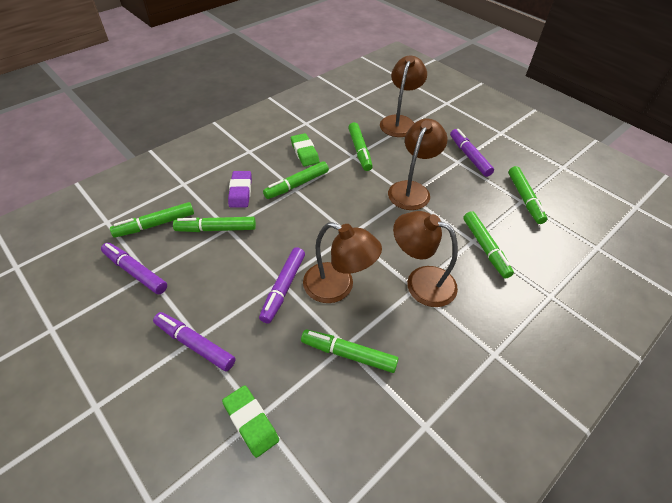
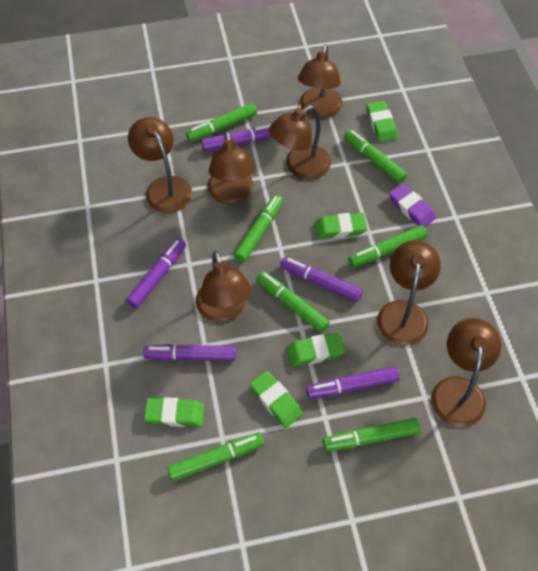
brown lamp: 4 -> 7
green eraser: 2 -> 5
purple marker: 4 -> 5

